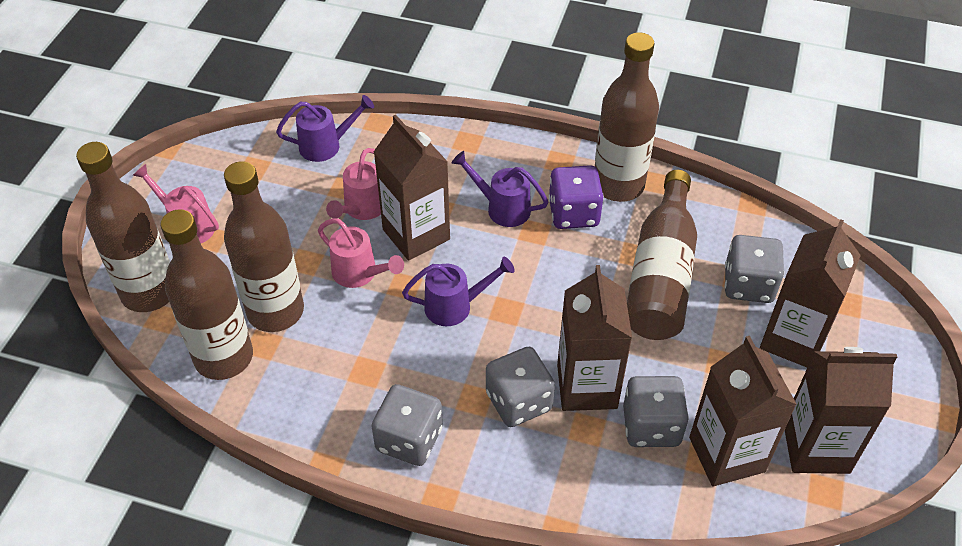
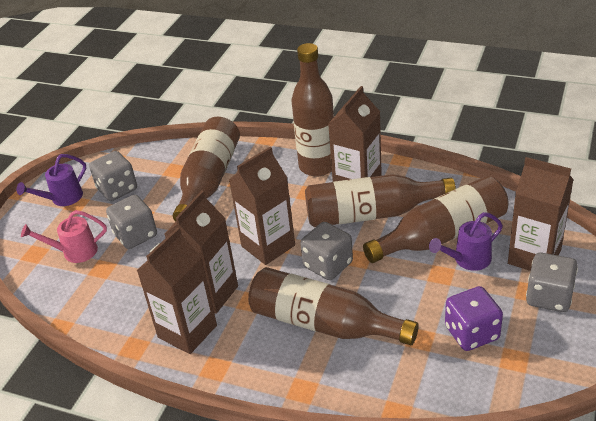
pink watering can: 3 -> 1
purple watering can: 3 -> 2

